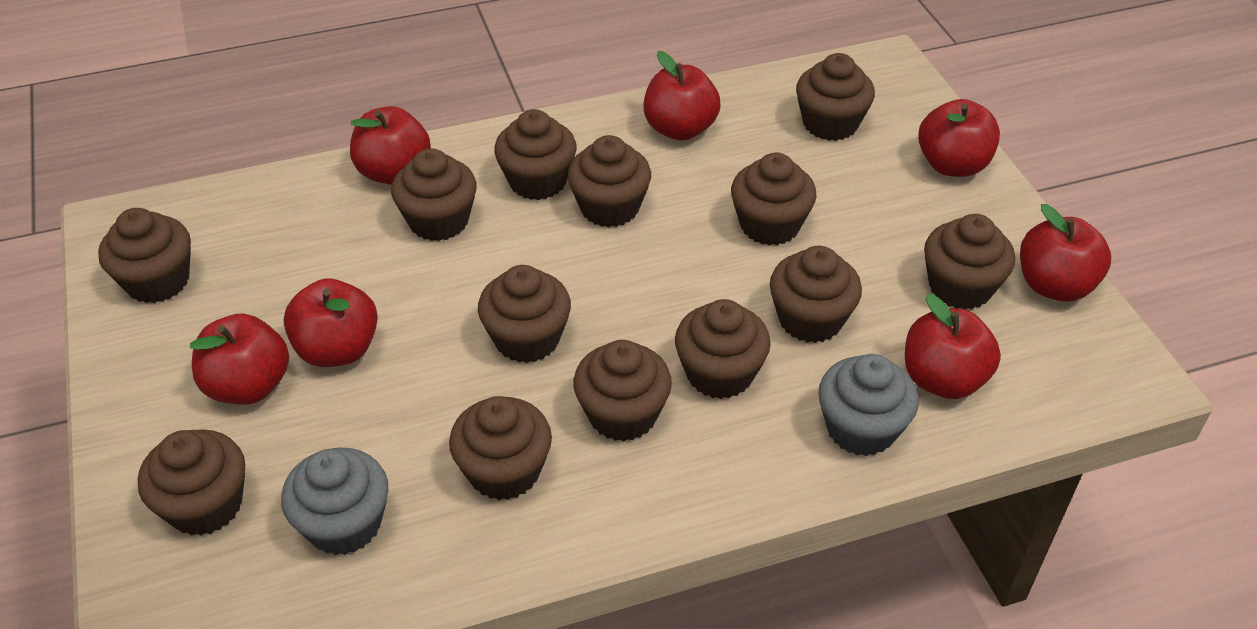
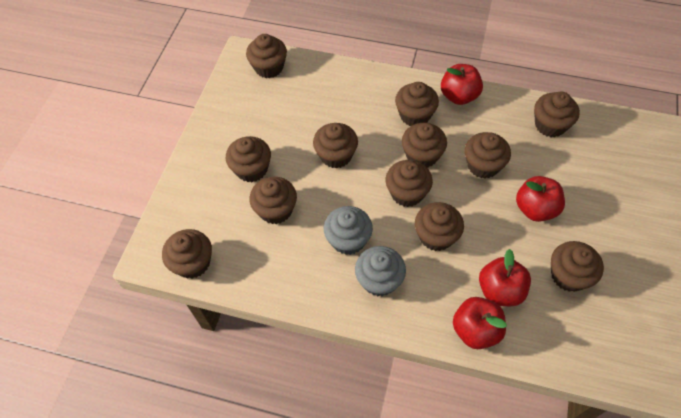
brown cupcake: 13 -> 12
red apple: 7 -> 4

